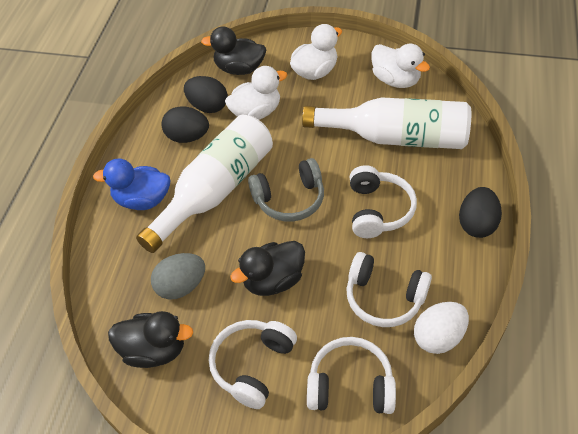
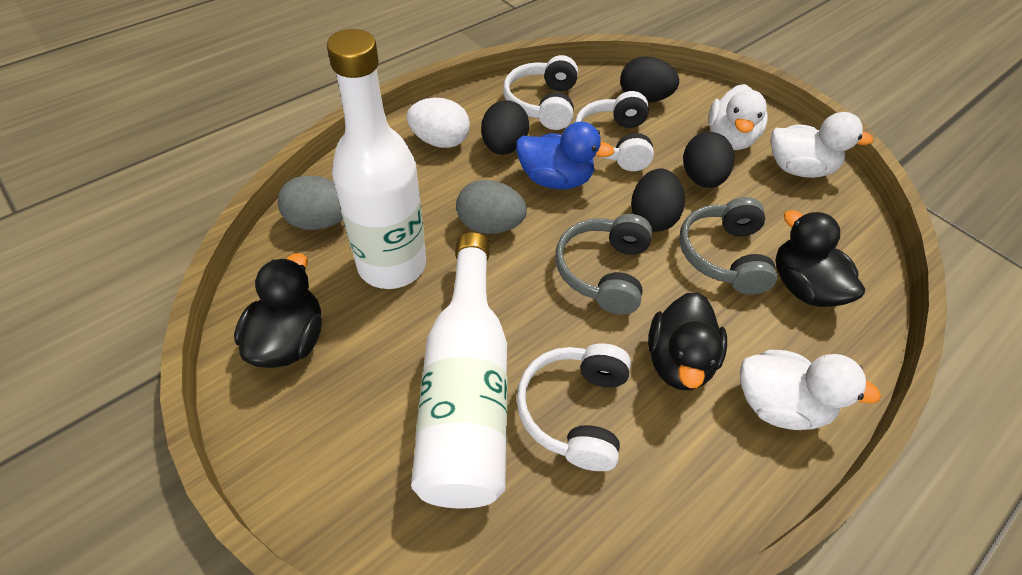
black egg: 3 -> 4
grey egg: 1 -> 2
grey headphones: 1 -> 2
white headphones: 4 -> 3

